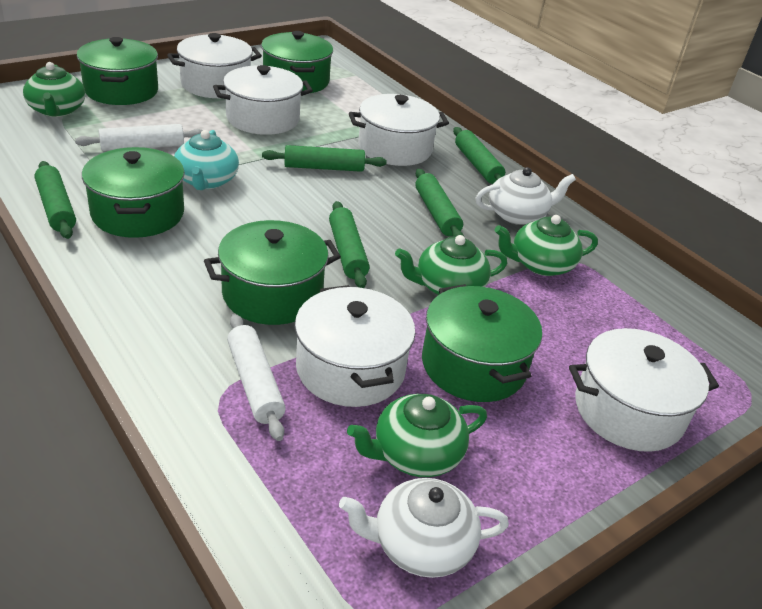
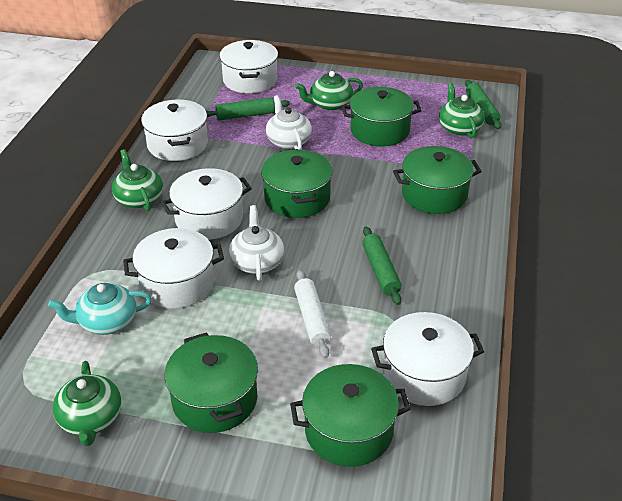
green rolling pin: 5 -> 3
white rolling pin: 2 -> 1

